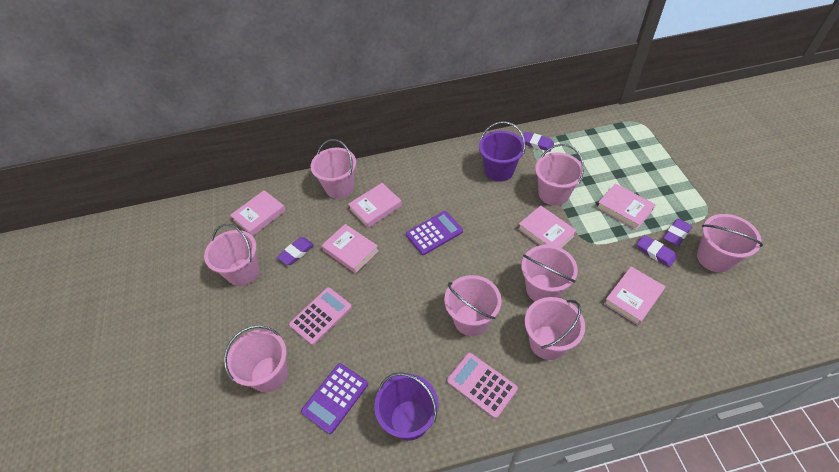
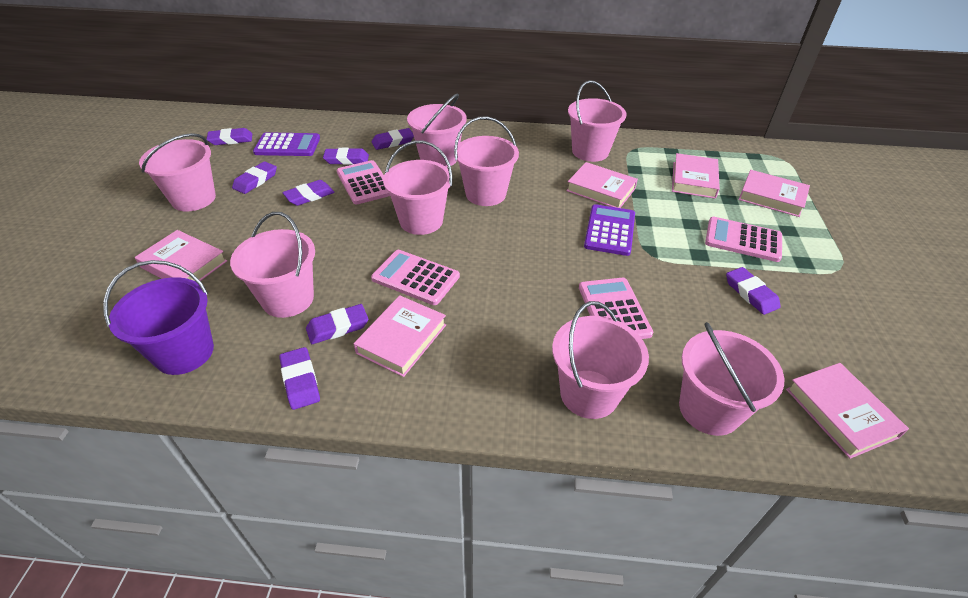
pink calculator: 2 -> 4
purple bucket: 2 -> 1
purple eraser: 4 -> 8

